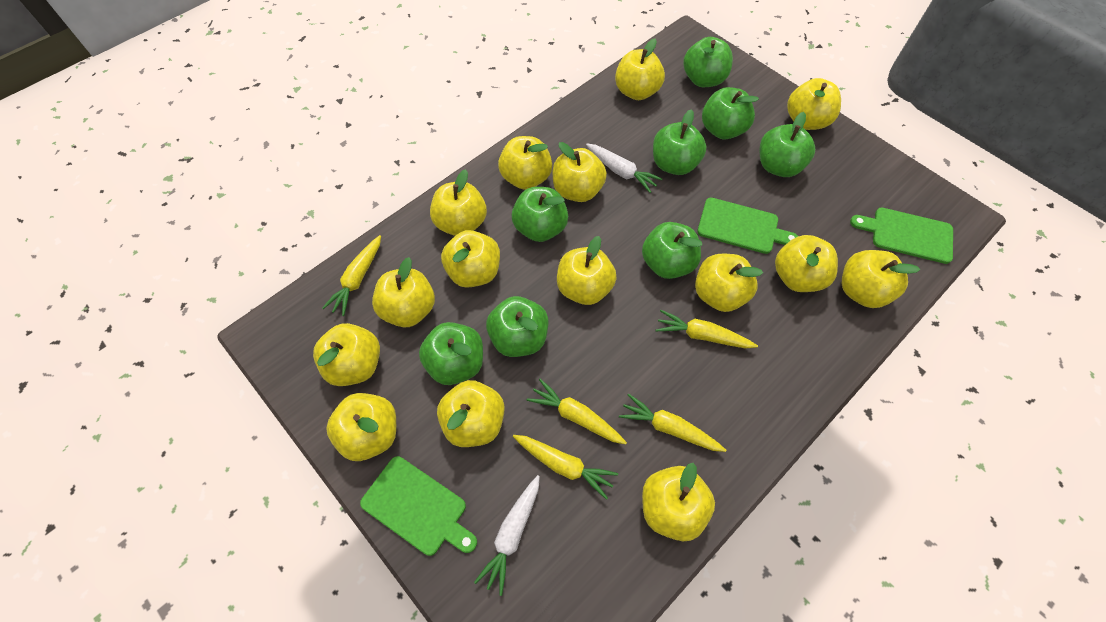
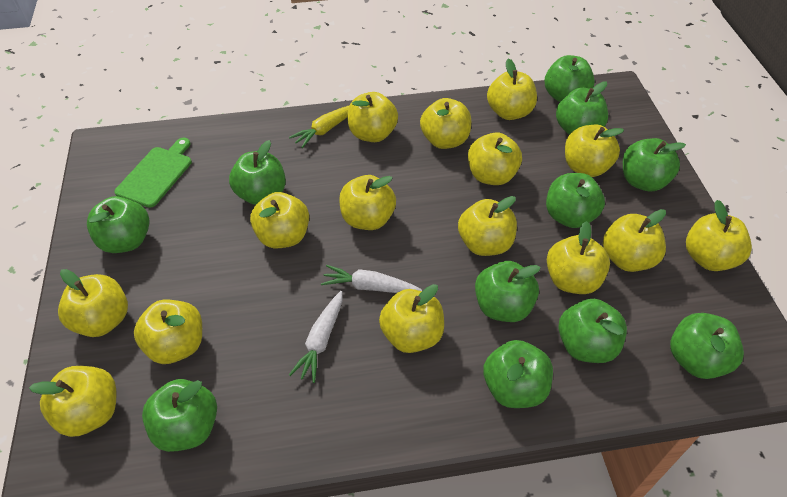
green apple: 8 -> 11
green cutting board: 3 -> 1
yellow carrot: 5 -> 1

